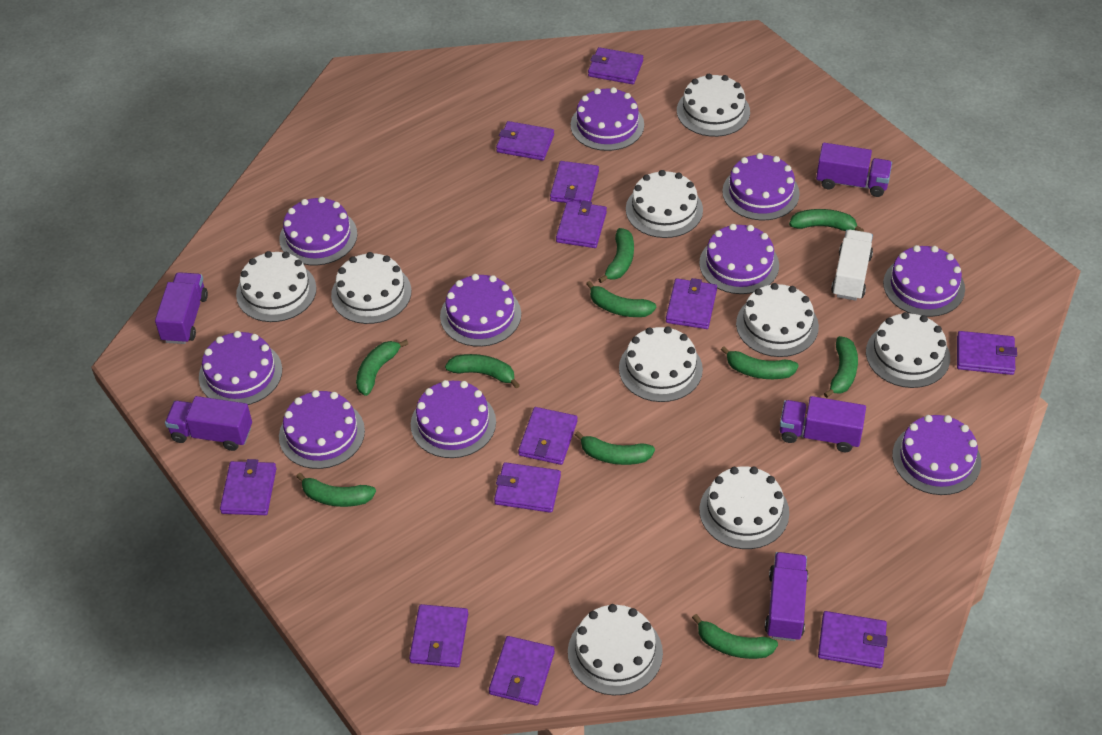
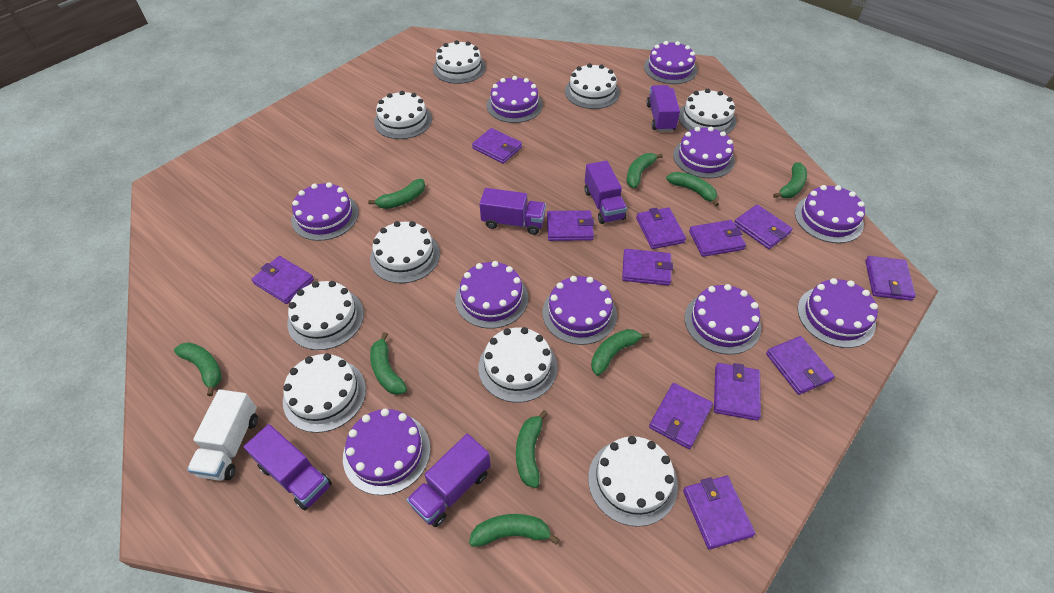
green banana: 10 -> 9

